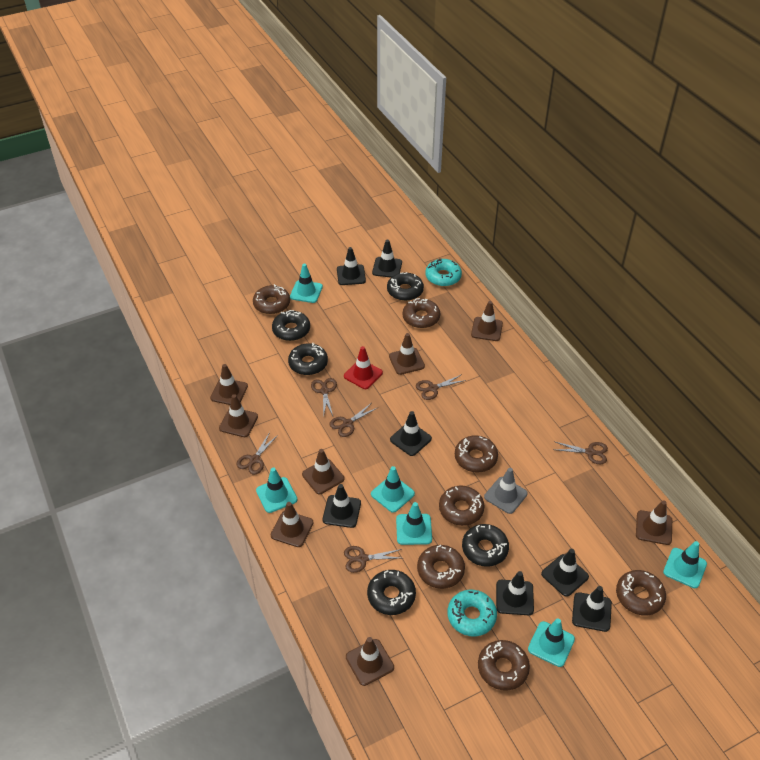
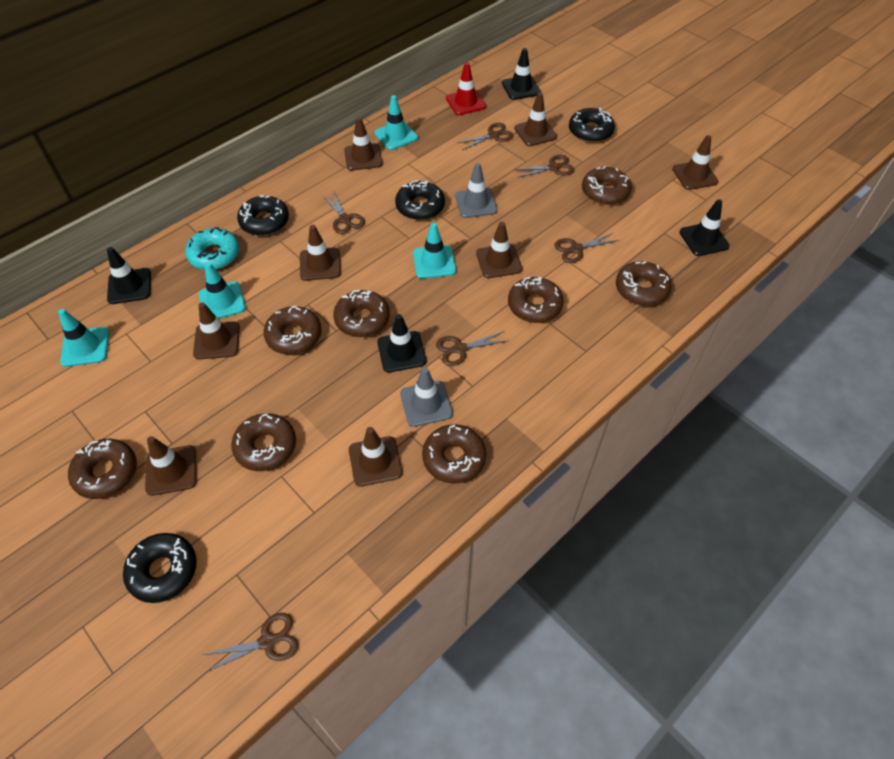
black donut: 5 -> 4
black traffic cone: 7 -> 4
brown donut: 7 -> 8
grey traffic cone: 1 -> 2
turquoise donut: 2 -> 1
turquoise traffic cone: 6 -> 4

